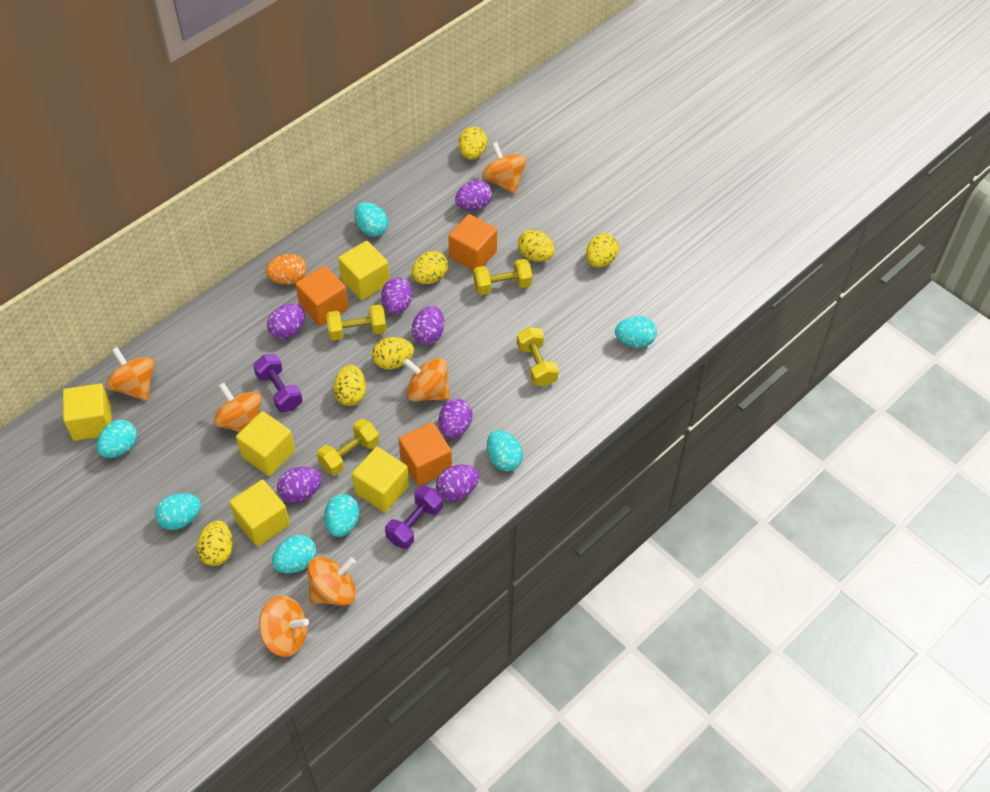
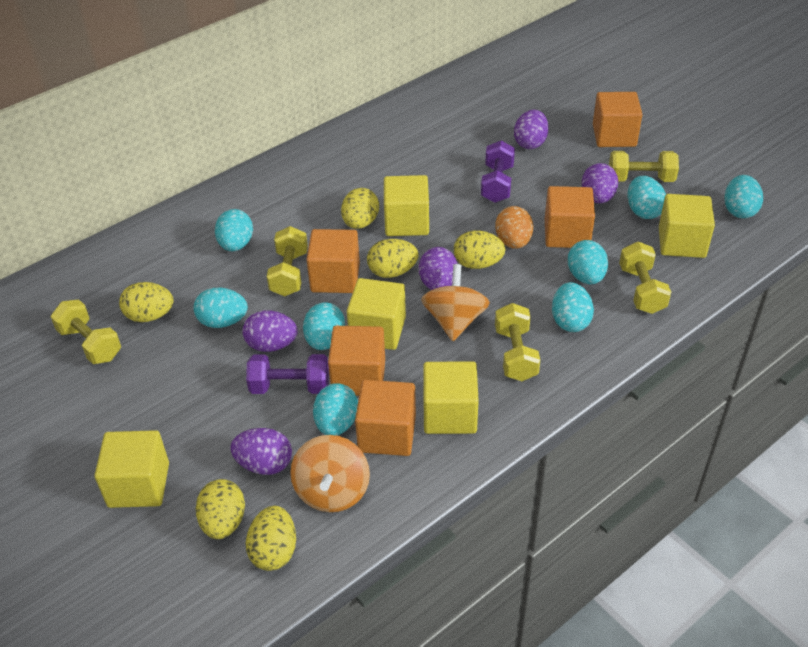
orange cube: 3 -> 5
orange spinning top: 6 -> 2
purple egg: 7 -> 5
turquoise egg: 7 -> 8
yellow dumbbell: 4 -> 5
yellow egg: 7 -> 6

